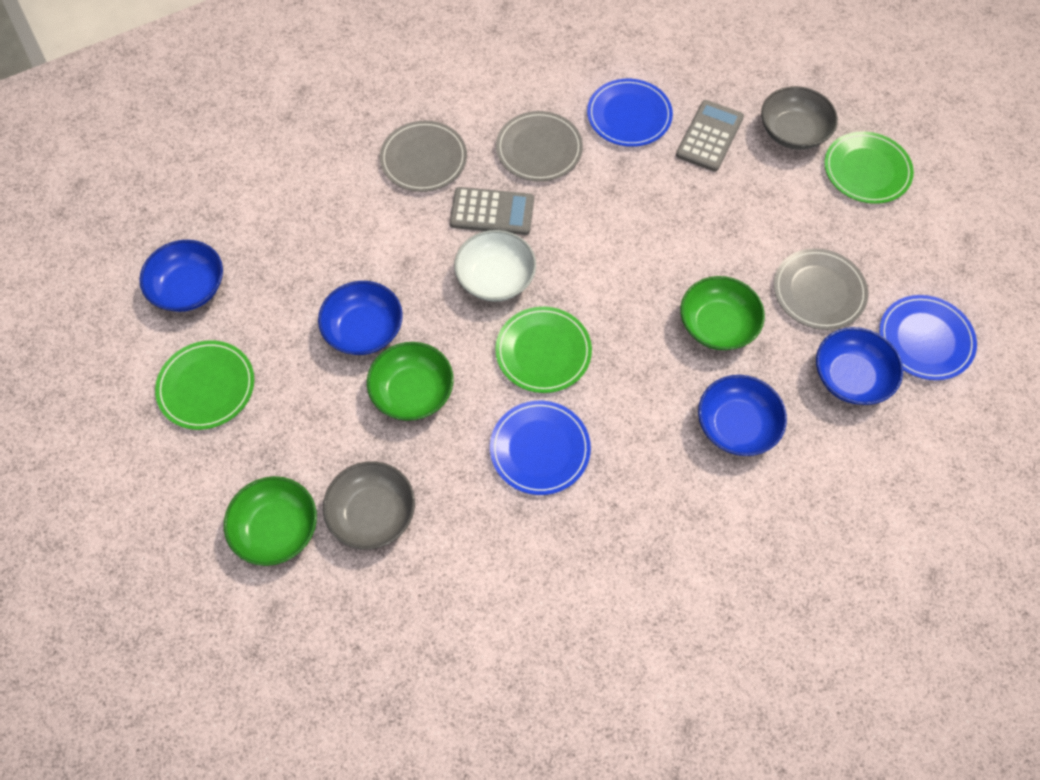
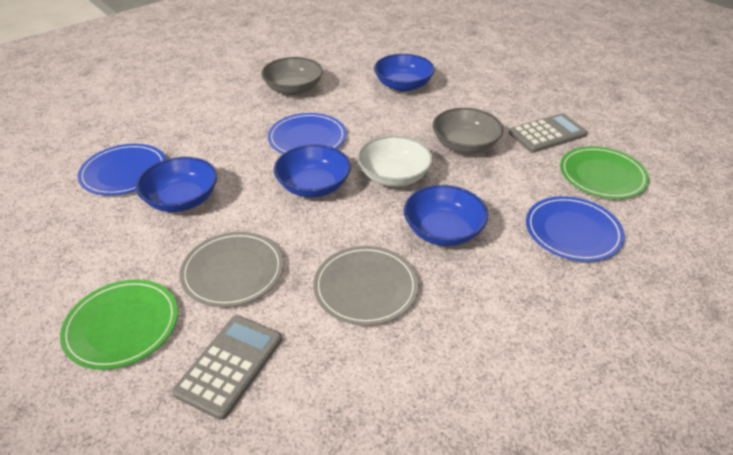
green bowl: 3 -> 0
green plate: 3 -> 2
grey plate: 3 -> 2

